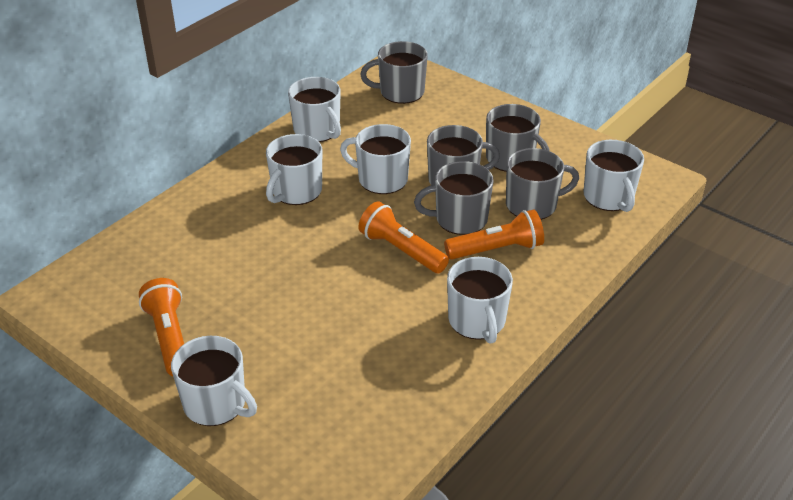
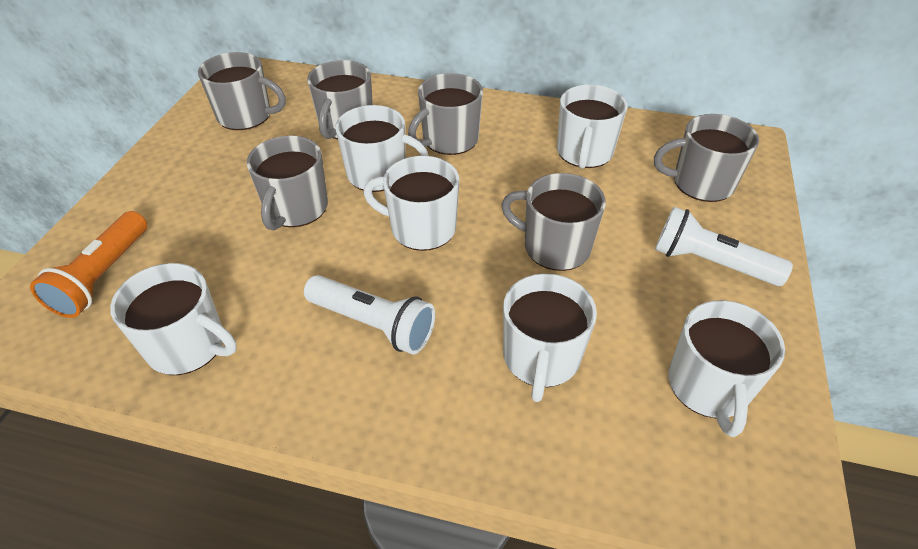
grey mug: 5 -> 6
orange flashlight: 3 -> 1
white flashlight: 0 -> 2

